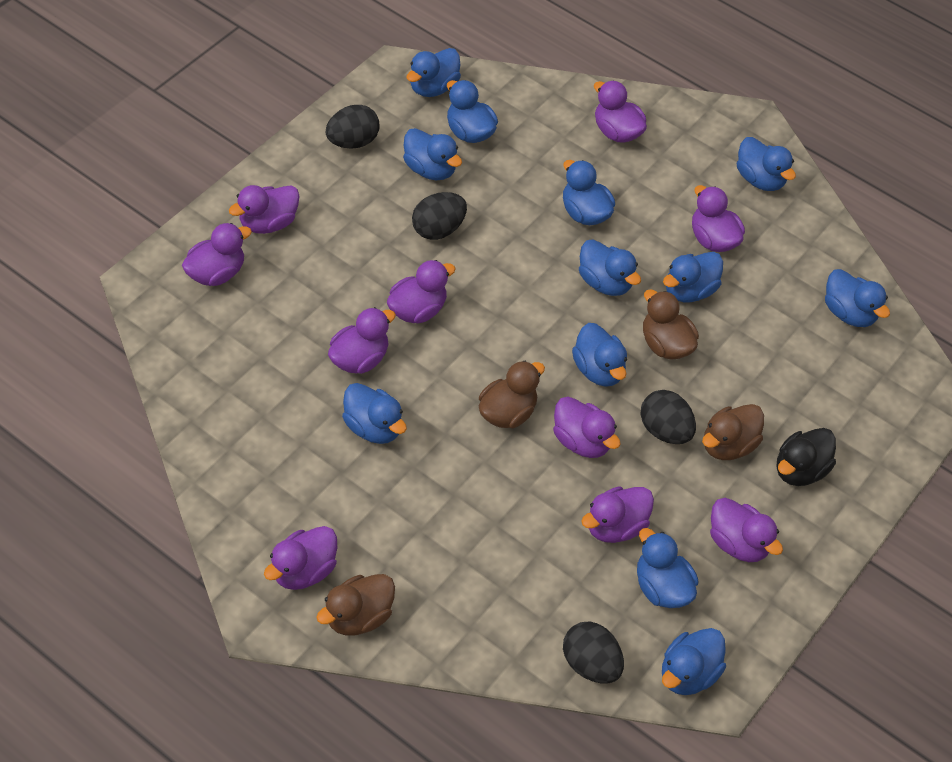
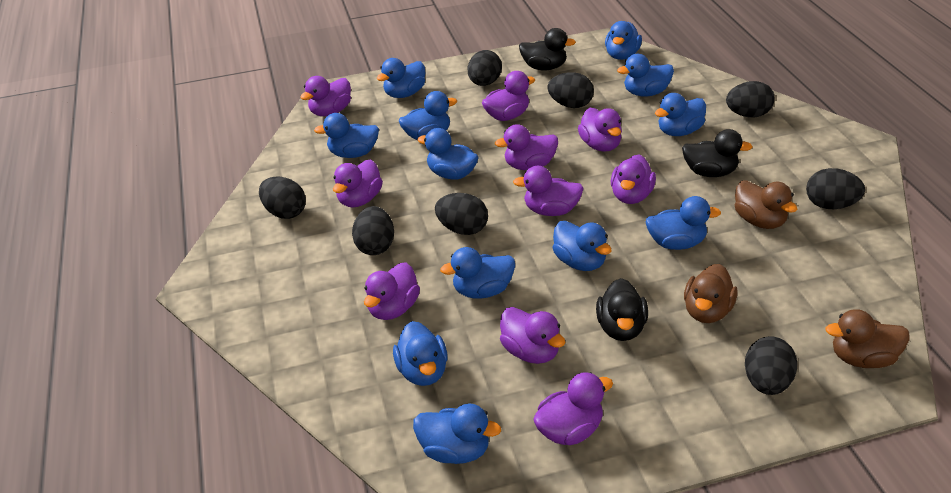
black duck: 1 -> 3
black egg: 4 -> 8
brown duck: 4 -> 3

